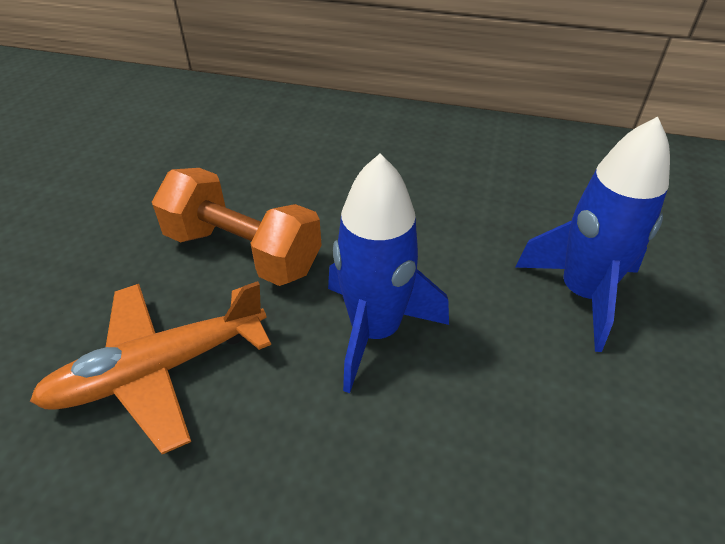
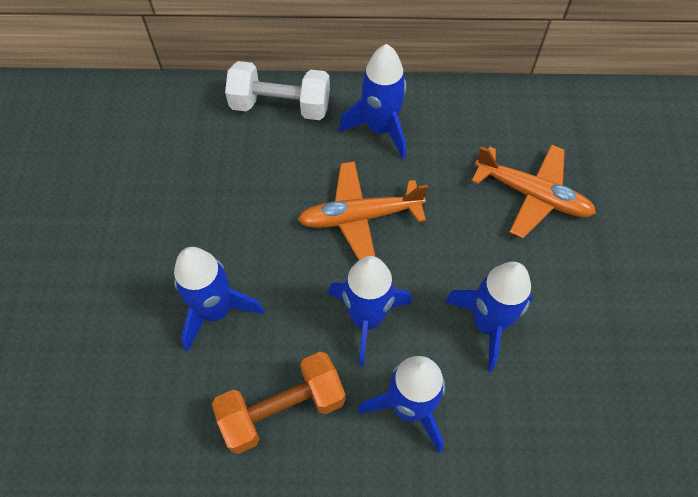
blue rocket: 2 -> 5
orange plane: 1 -> 2
white dumbbell: 0 -> 1

